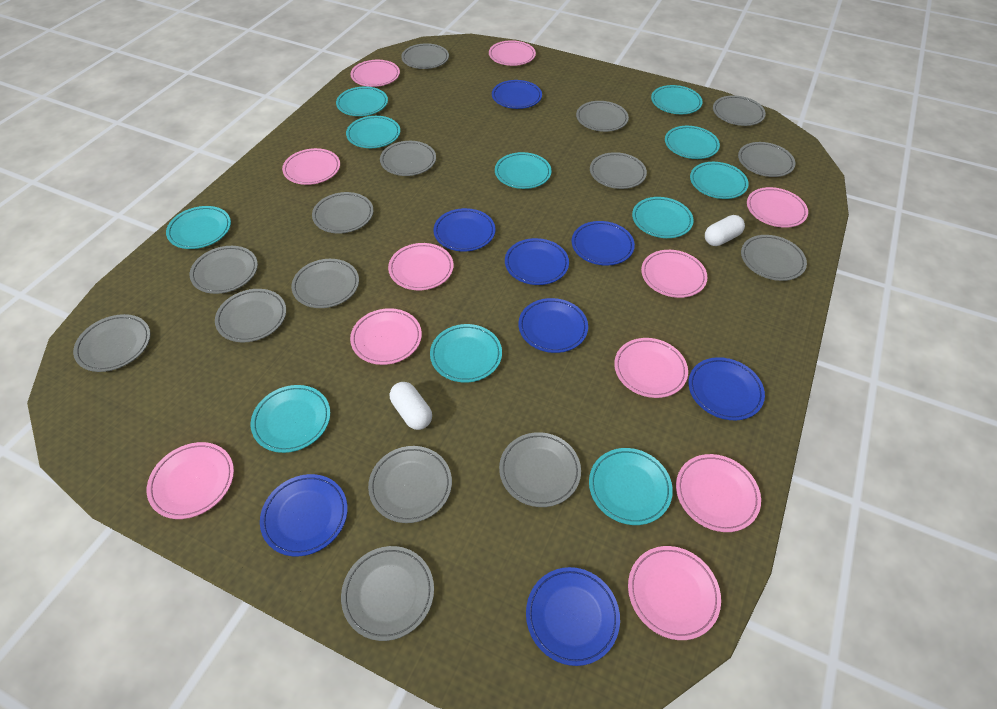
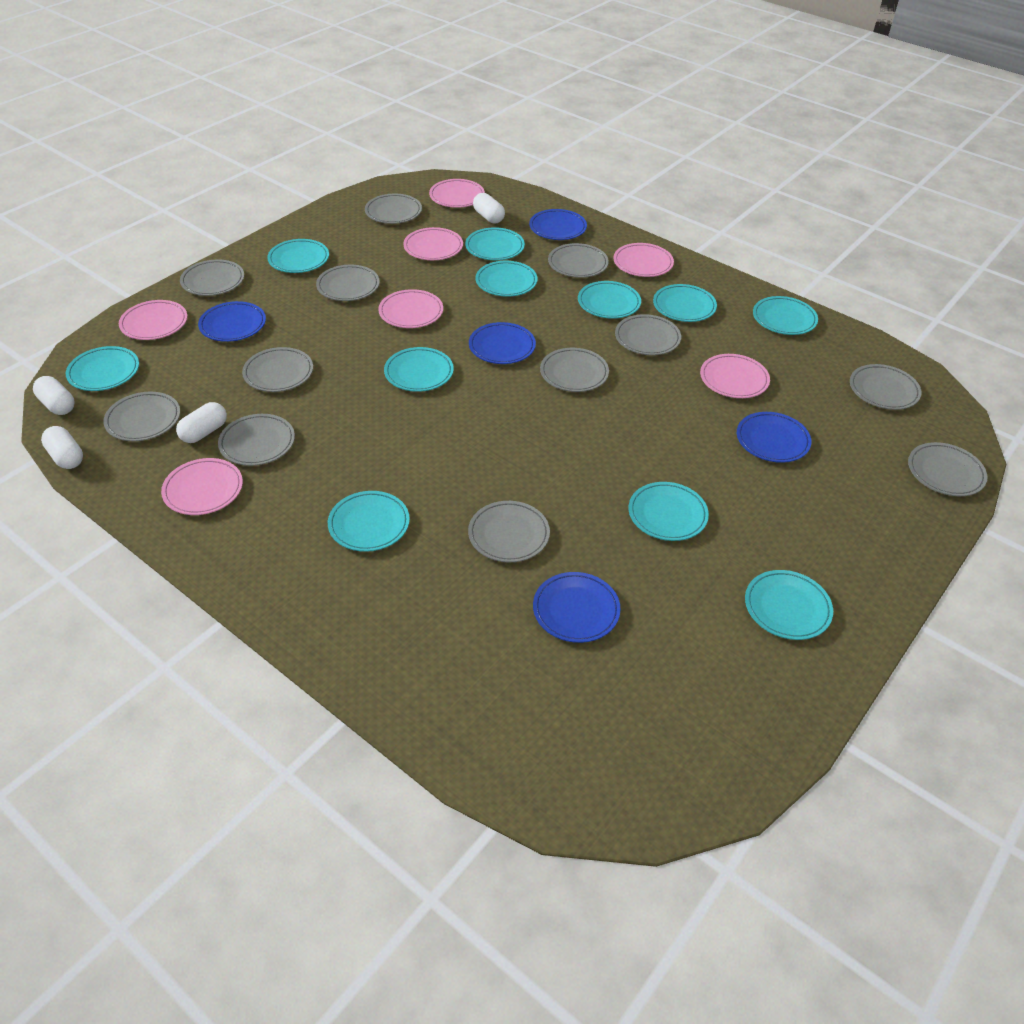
blue plate: 8 -> 5
grey plate: 15 -> 12
pink plate: 11 -> 7
white capsule: 2 -> 4

